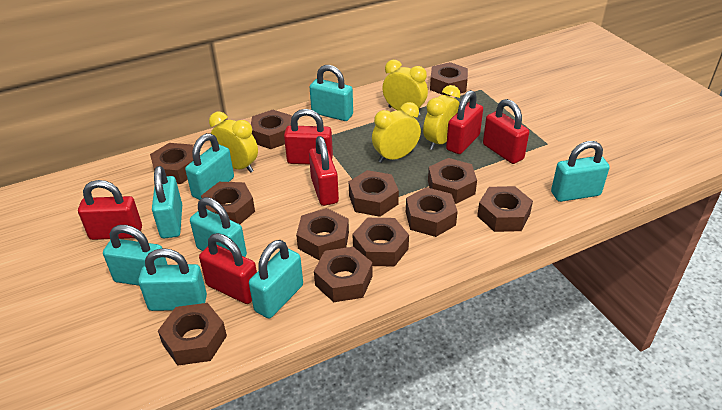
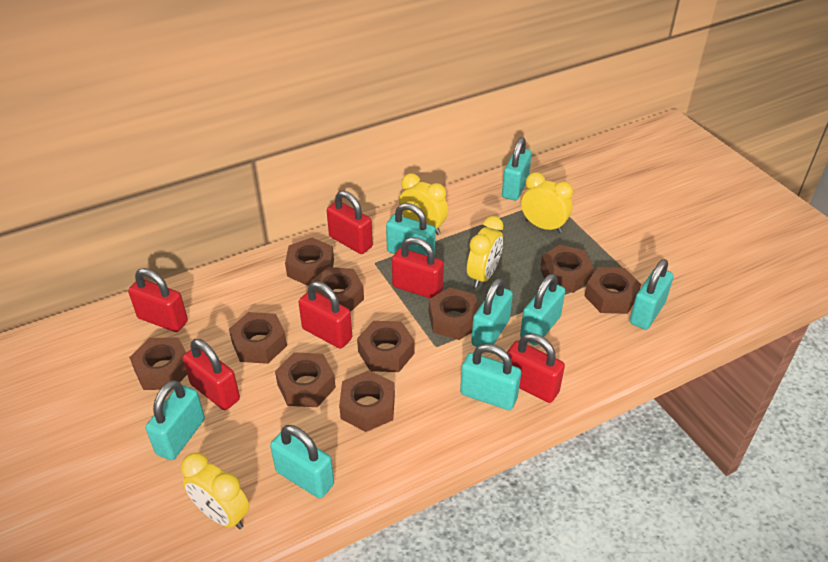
brown nut: 12 -> 10

